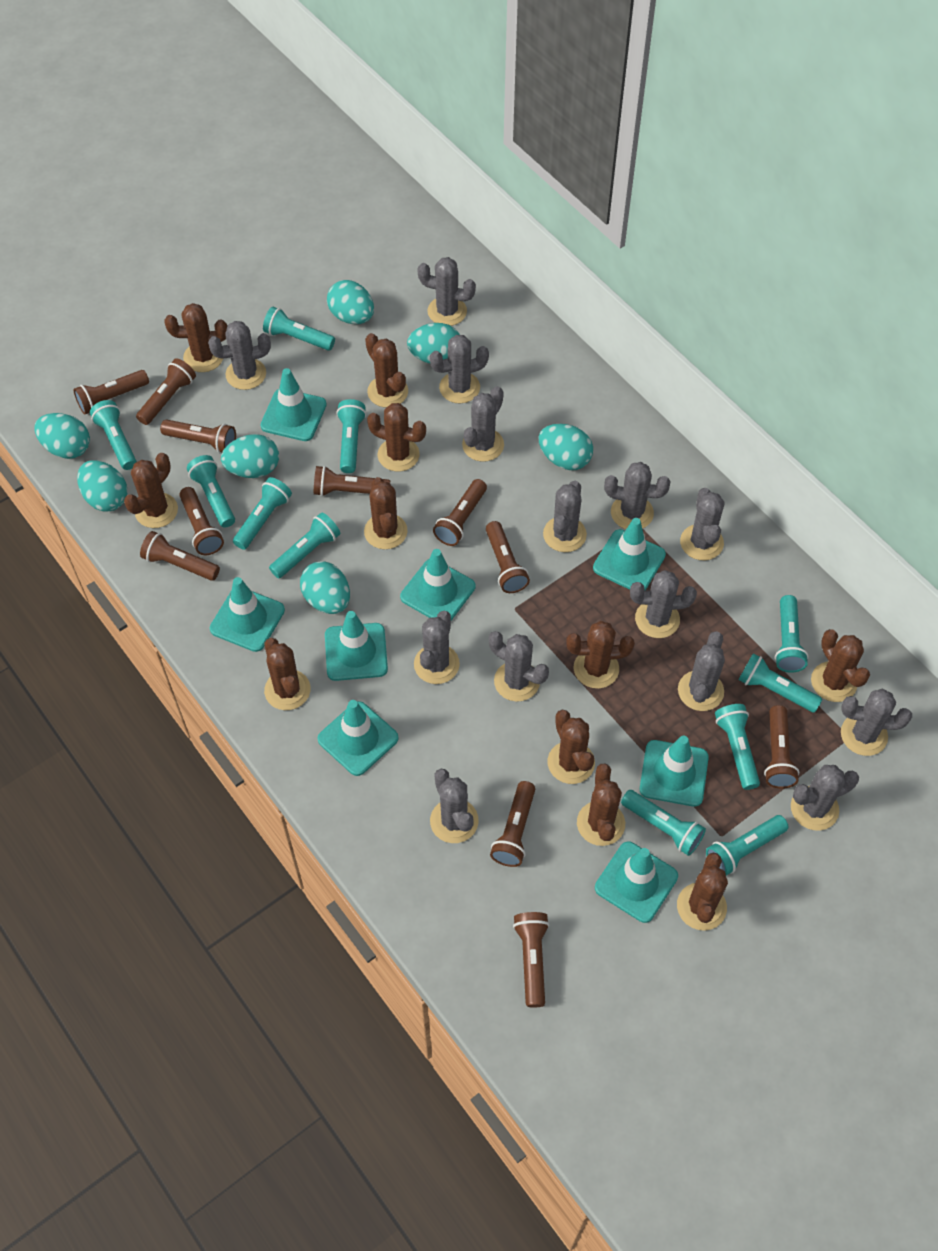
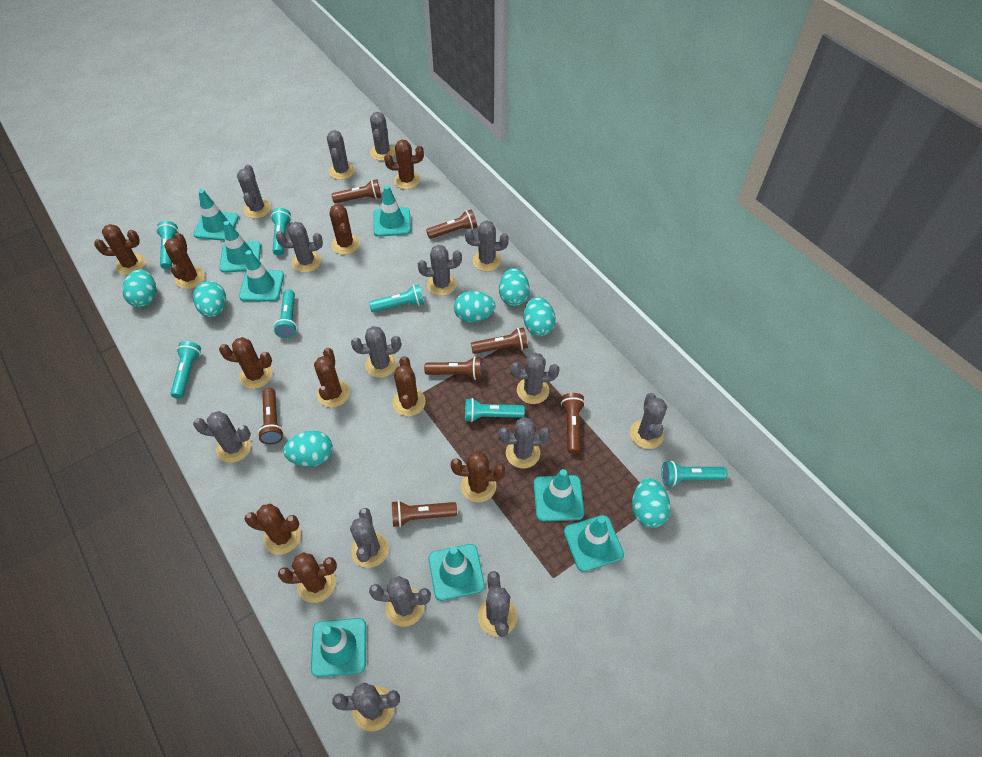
brown cactus: 11 -> 10
brown flashlight: 11 -> 7
grey cactus: 14 -> 15
turquoise flashlight: 11 -> 7

